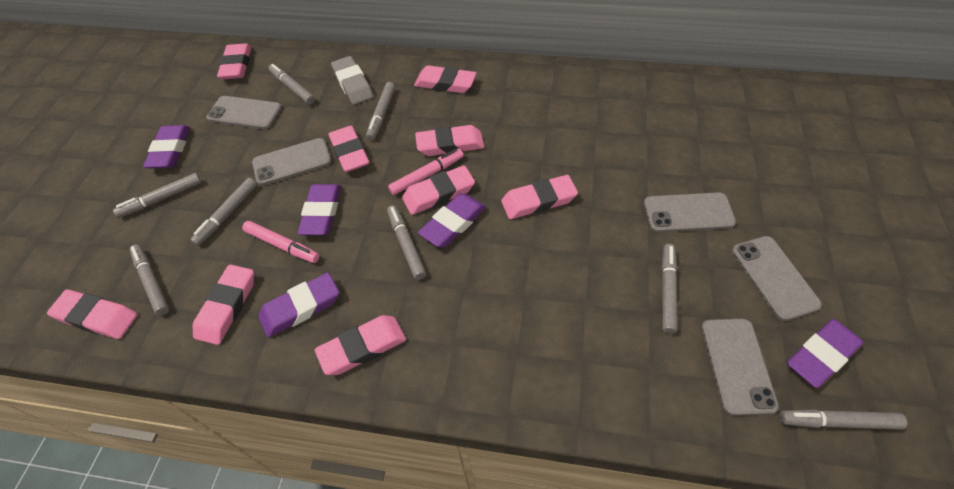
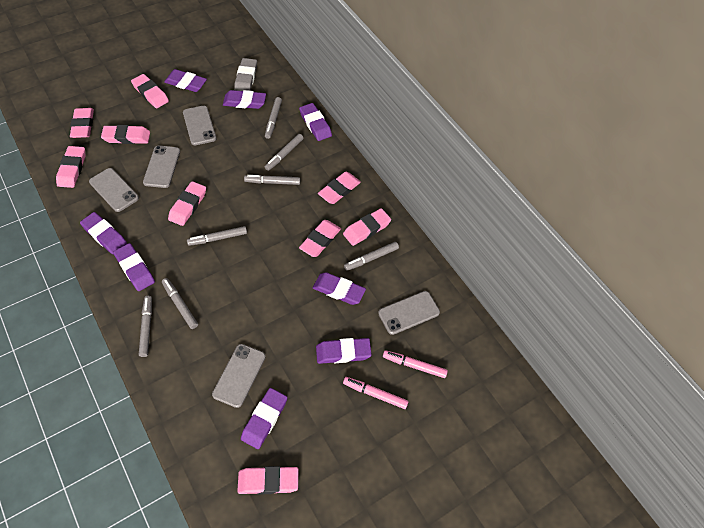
grey marker: 8 -> 7
purple eraser: 5 -> 8

